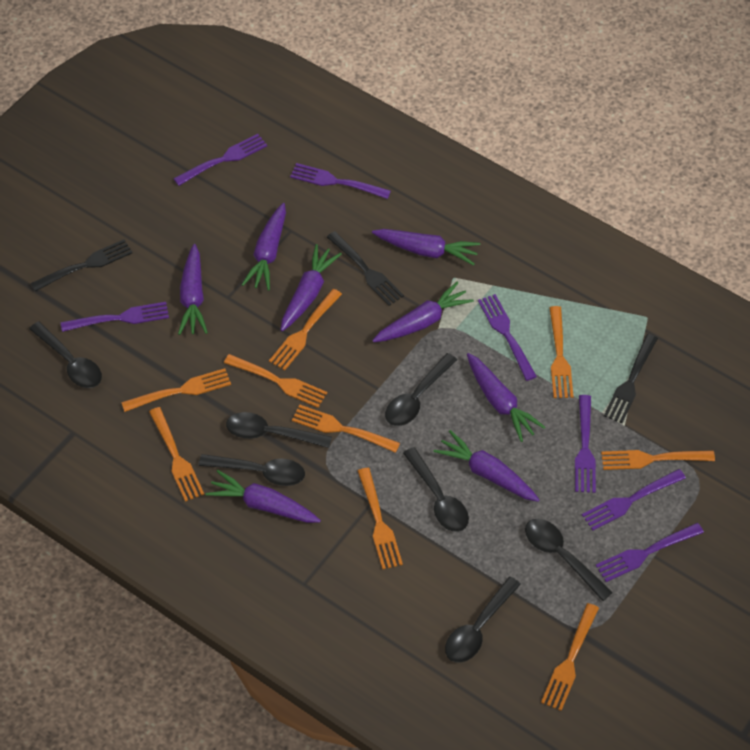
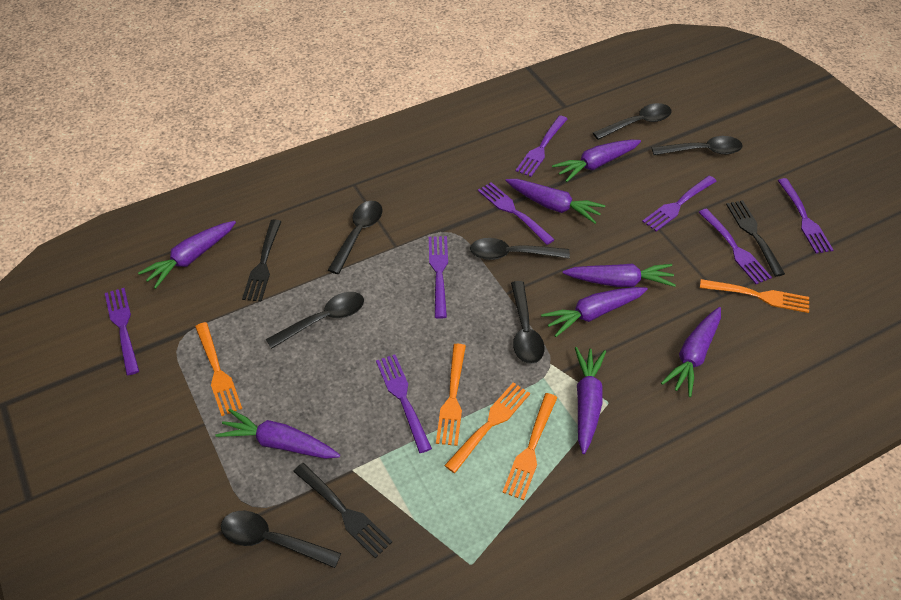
orange fork: 9 -> 5
purple fork: 7 -> 8

